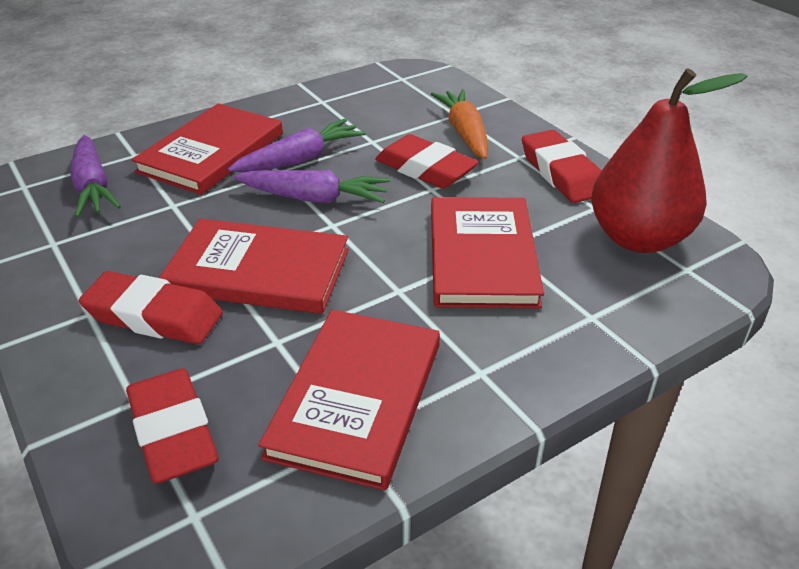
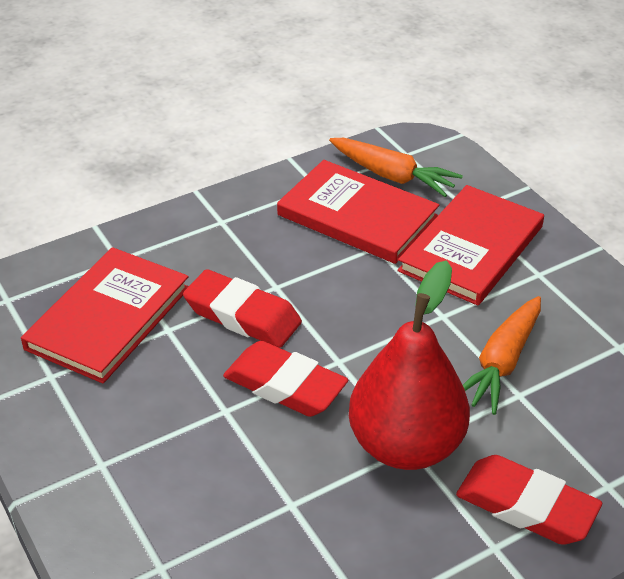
orange carrot: 1 -> 2
purple carrot: 3 -> 0
red book: 4 -> 3
red eraser: 4 -> 3

